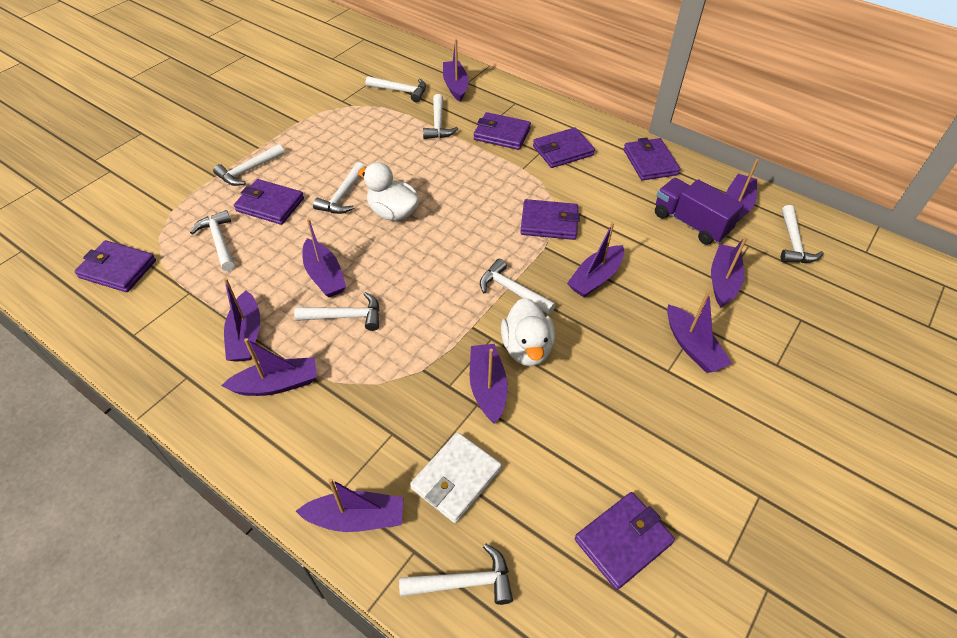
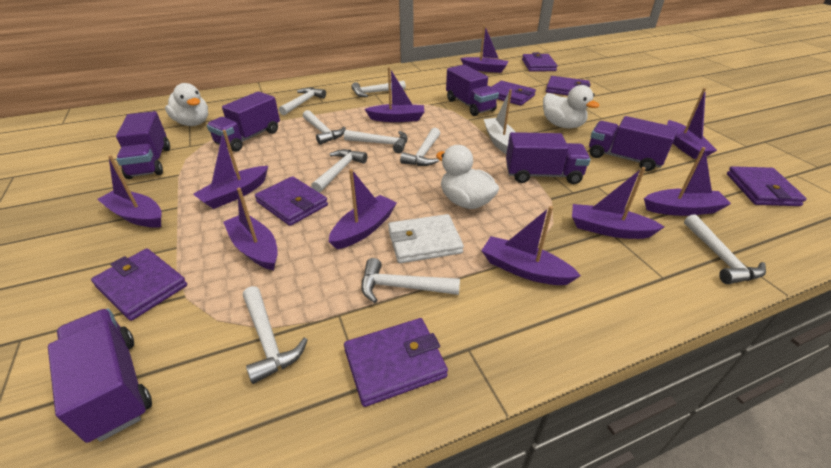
purple truck: 1 -> 6
white boat: 0 -> 1
white duck: 2 -> 3

